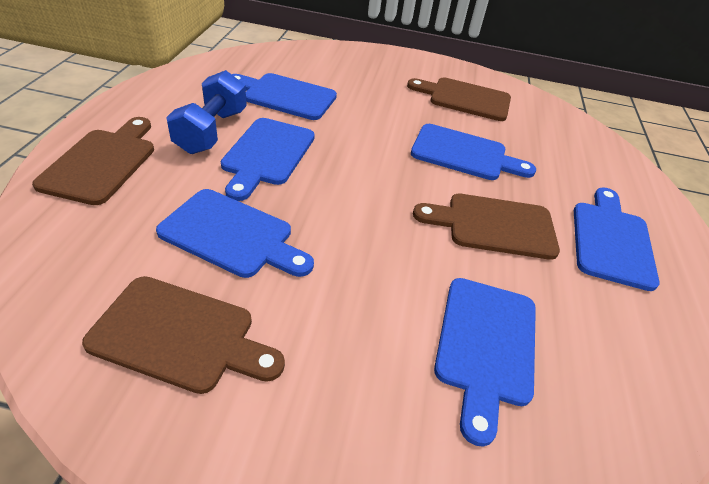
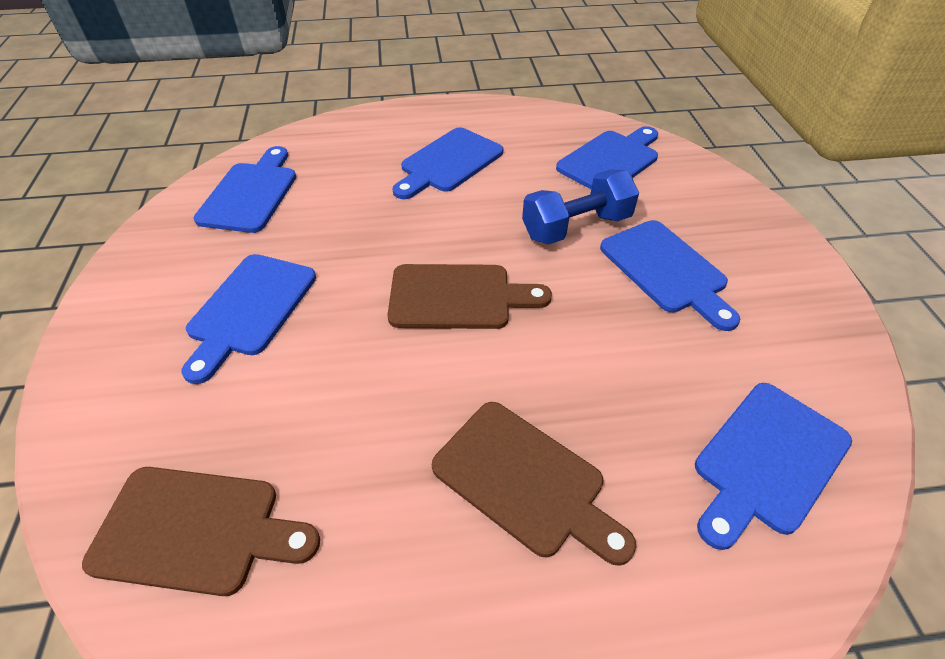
brown cutting board: 4 -> 3

